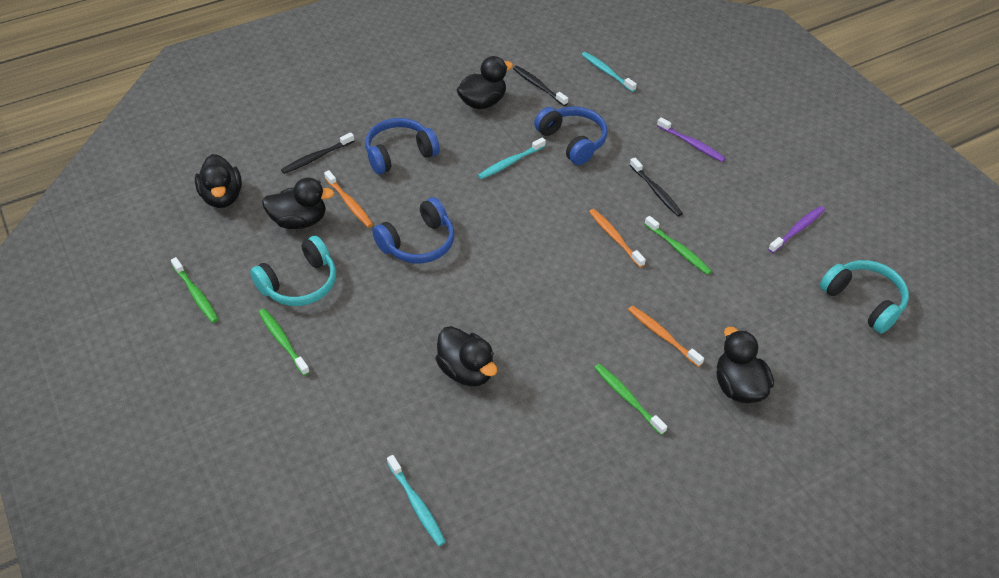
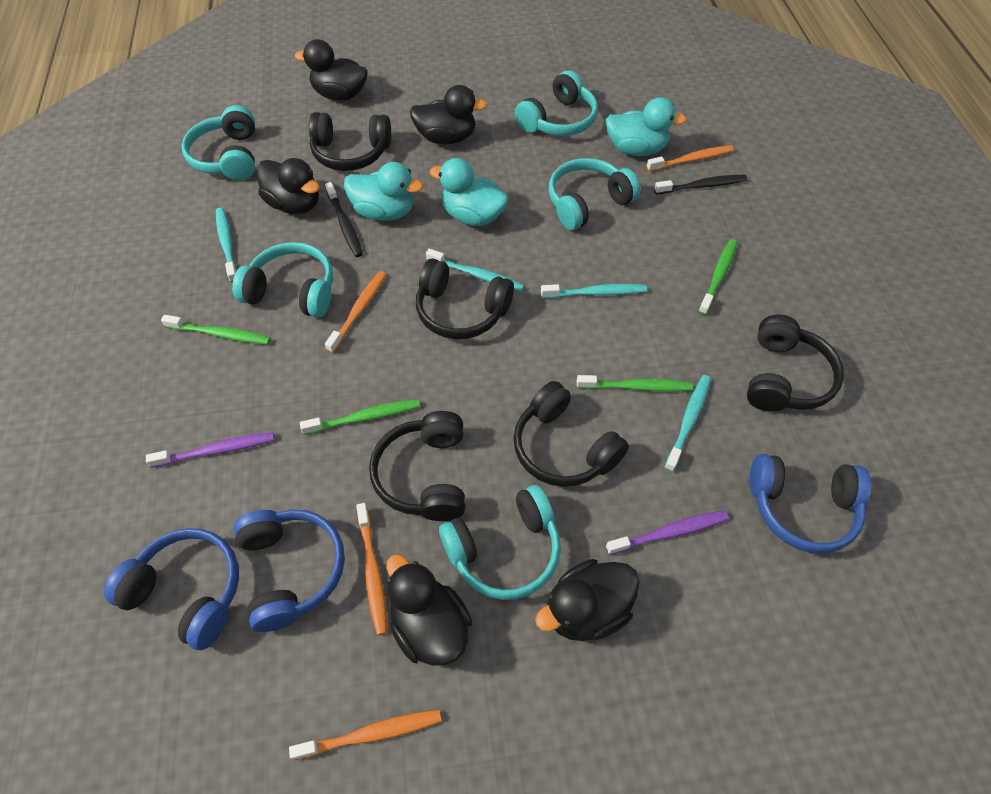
black headphones: 0 -> 5
black toothbrush: 3 -> 2
orange toothbrush: 3 -> 4
turquoise duck: 0 -> 3
turquoise headphones: 2 -> 5
turquoise toothbrush: 3 -> 4

